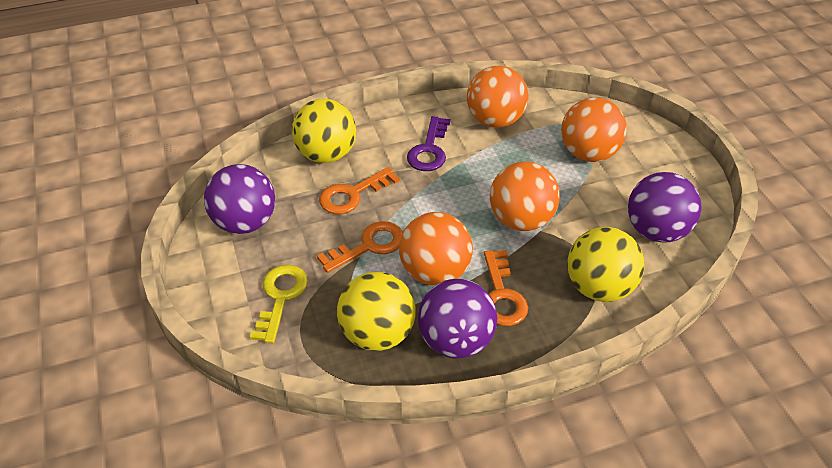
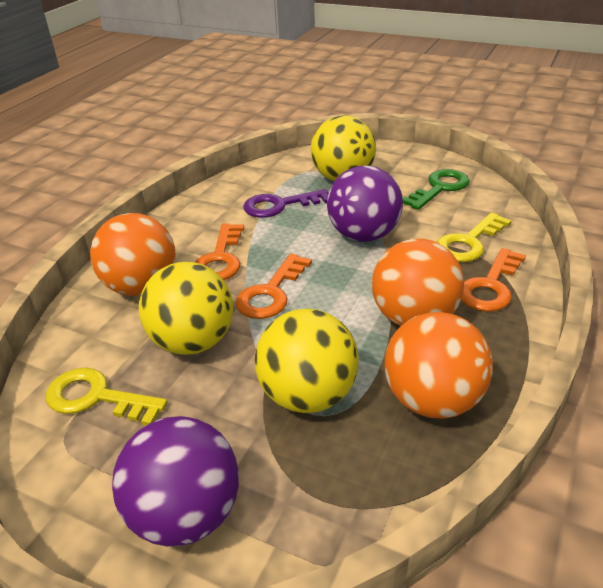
green key: 0 -> 1
orange ball: 4 -> 3
purple ball: 3 -> 2
yellow key: 1 -> 2

